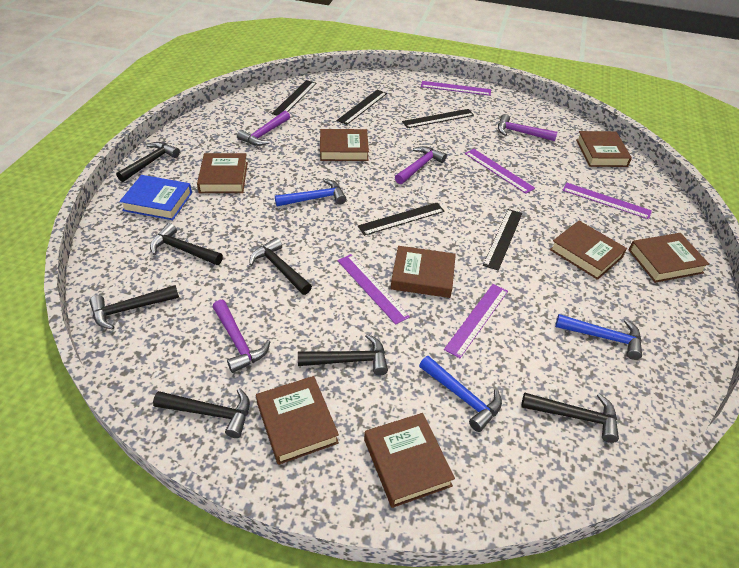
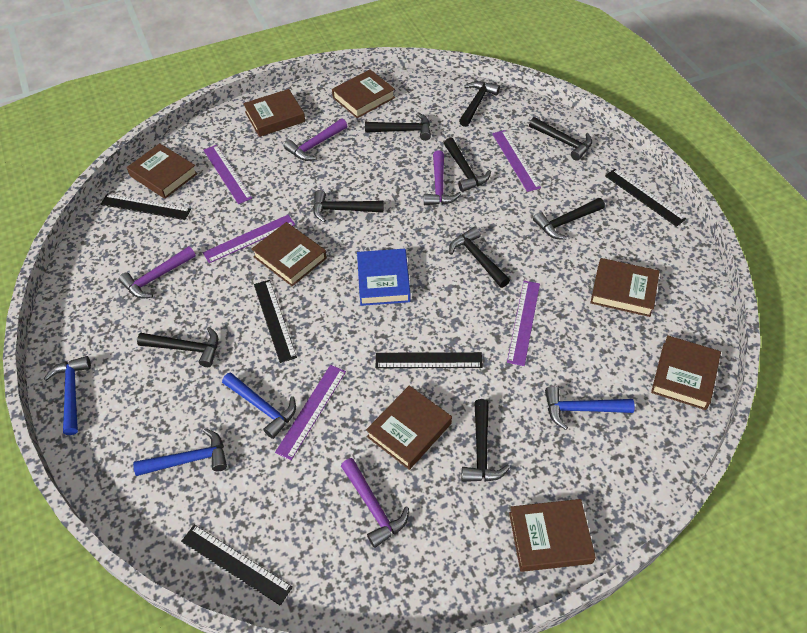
black hammer: 7 -> 9
blue hammer: 3 -> 4

